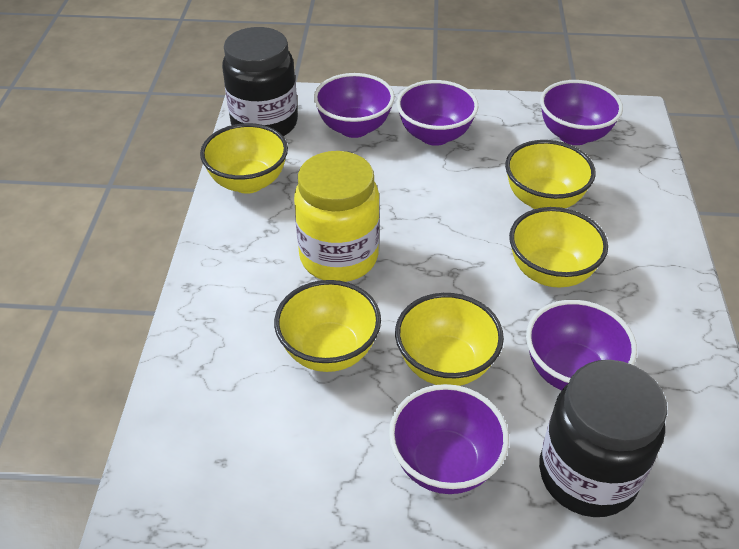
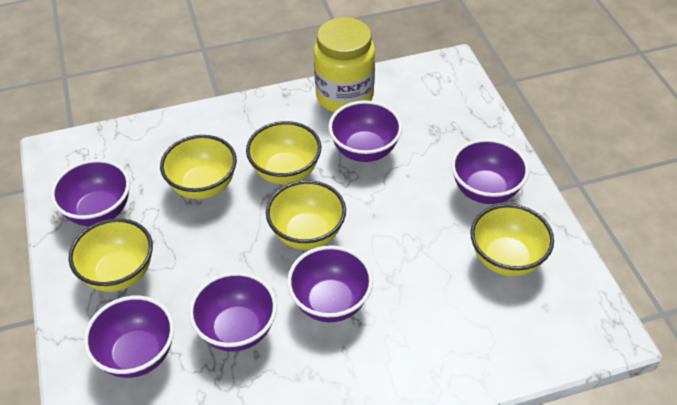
black jar: 2 -> 0
purple bowl: 5 -> 6

